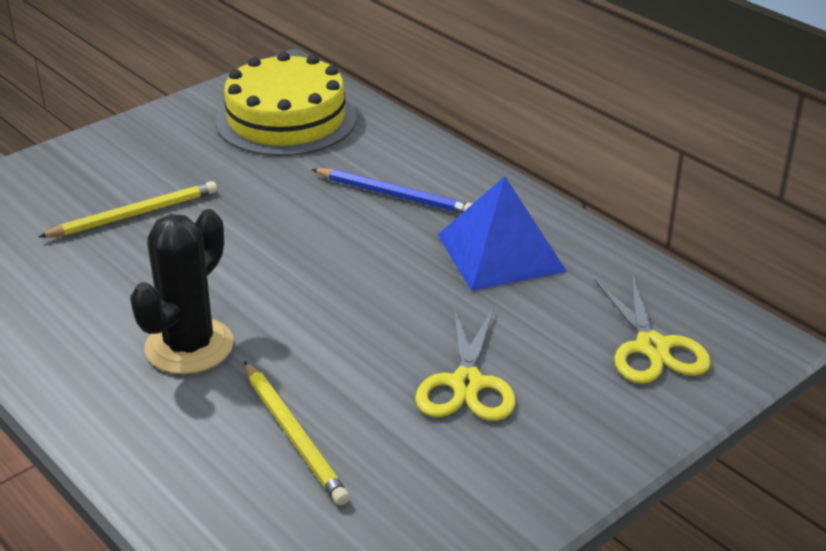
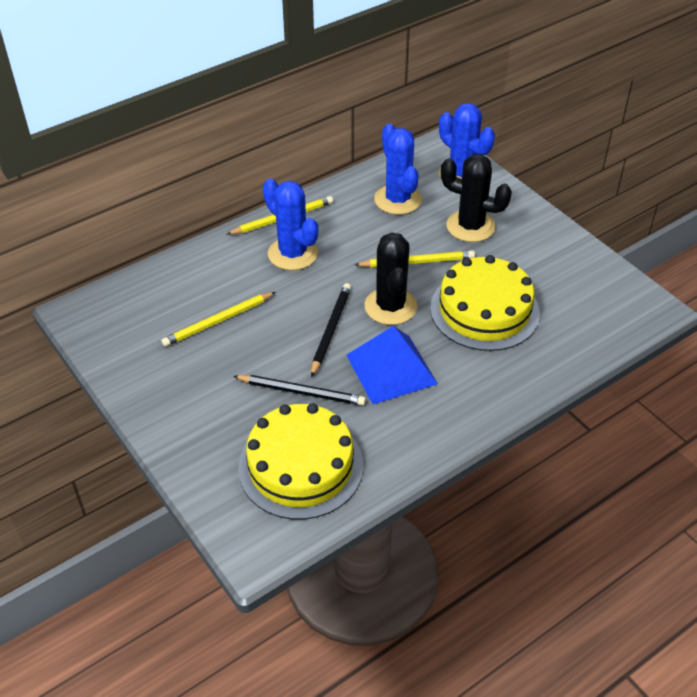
black cactus: 1 -> 2
black pencil: 0 -> 2
blue cactus: 0 -> 3
blue pencil: 1 -> 0
yellow cake: 1 -> 2
yellow pencil: 2 -> 3
yellow scissors: 2 -> 0

